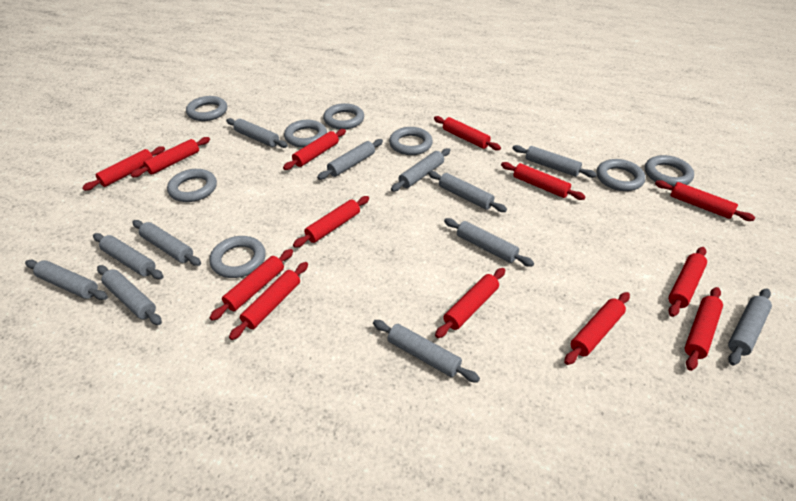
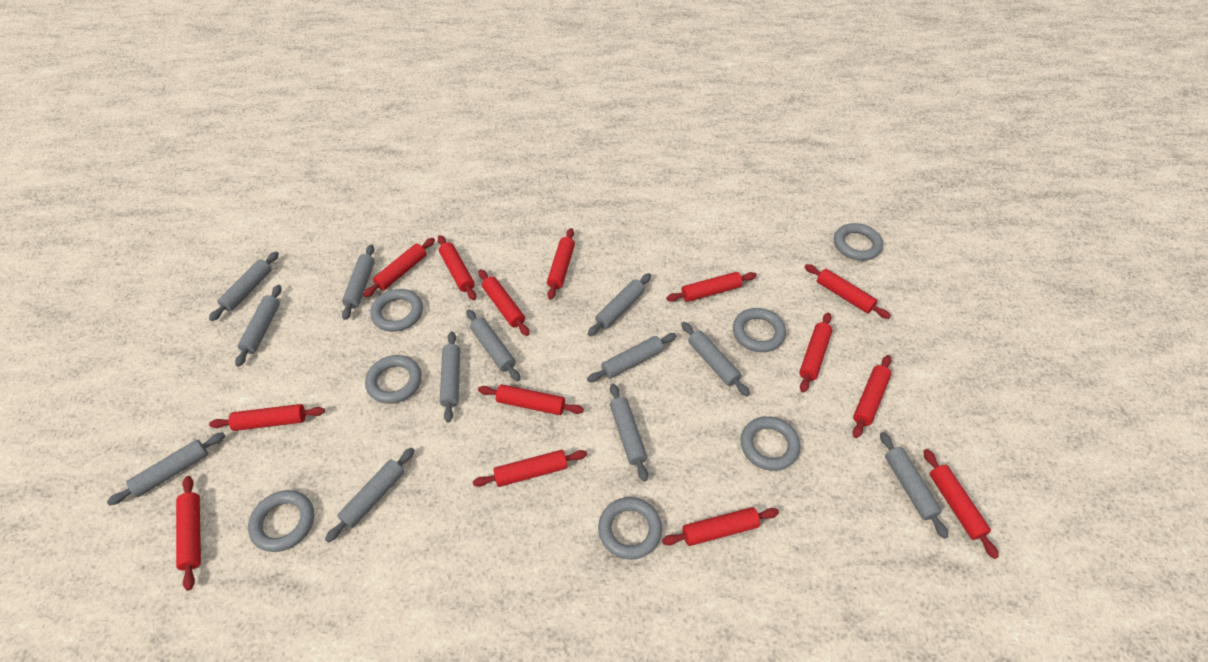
grey ring: 8 -> 7
red rolling pin: 13 -> 14

